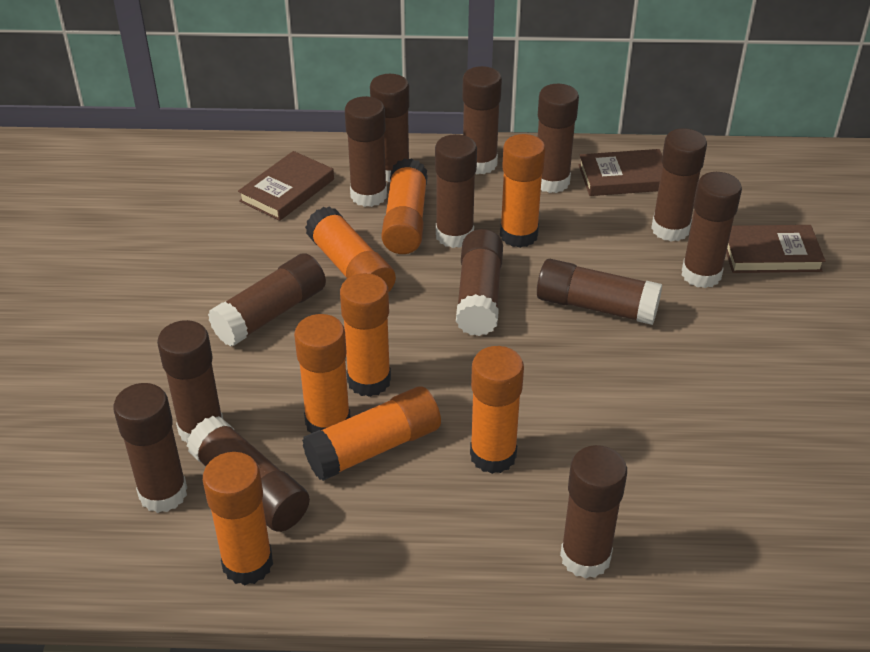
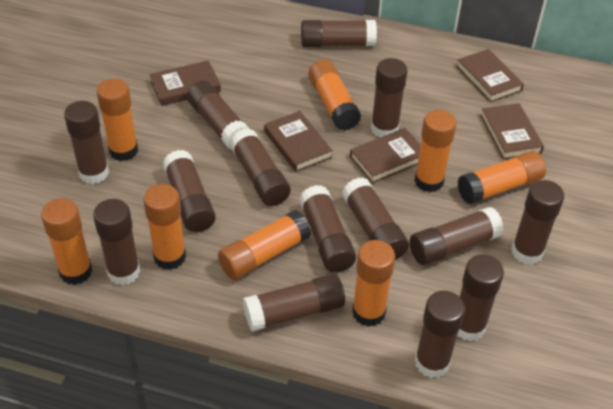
brown book: 3 -> 5

